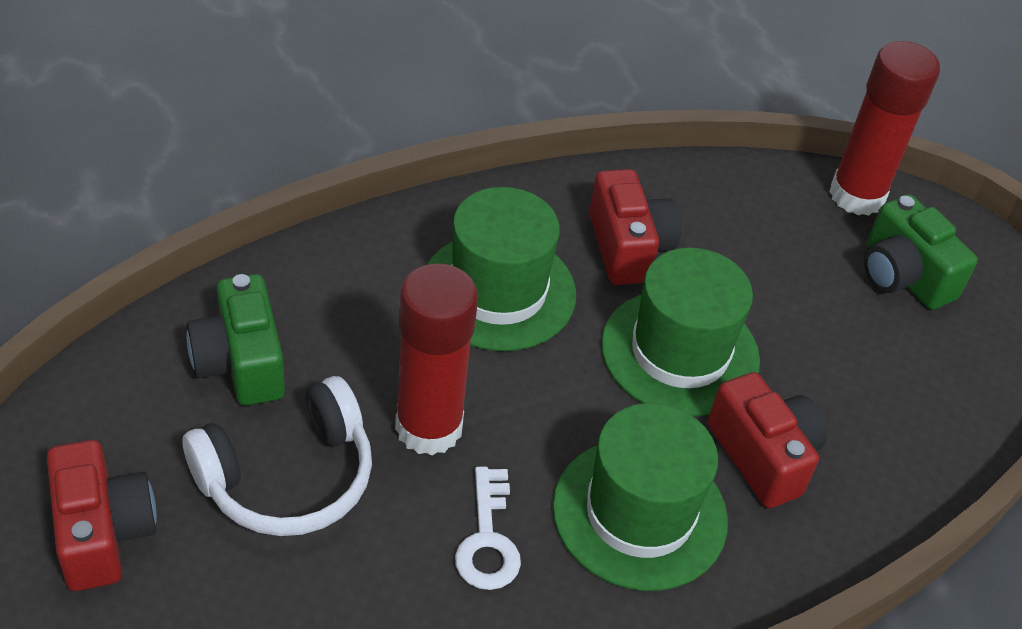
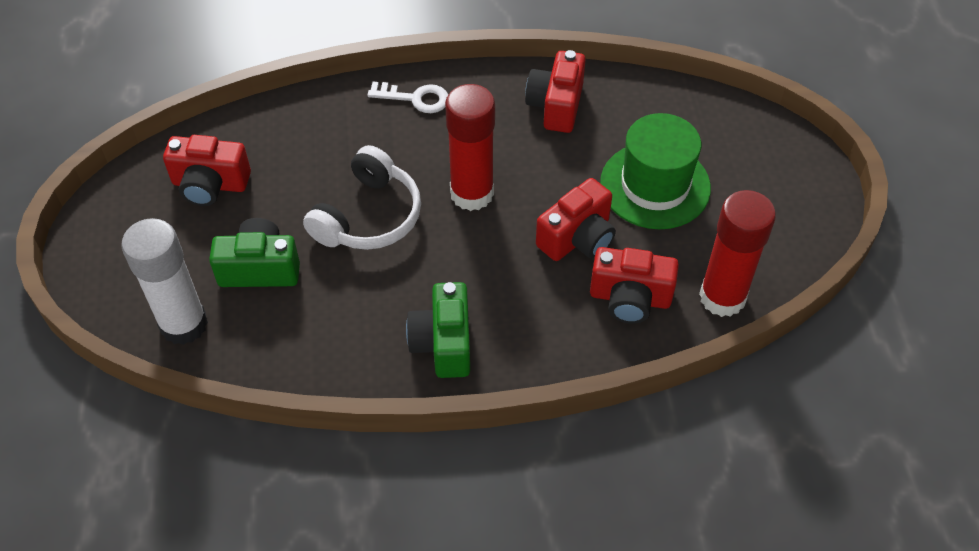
green hat: 3 -> 1
red camera: 3 -> 4
white glue stick: 0 -> 1

